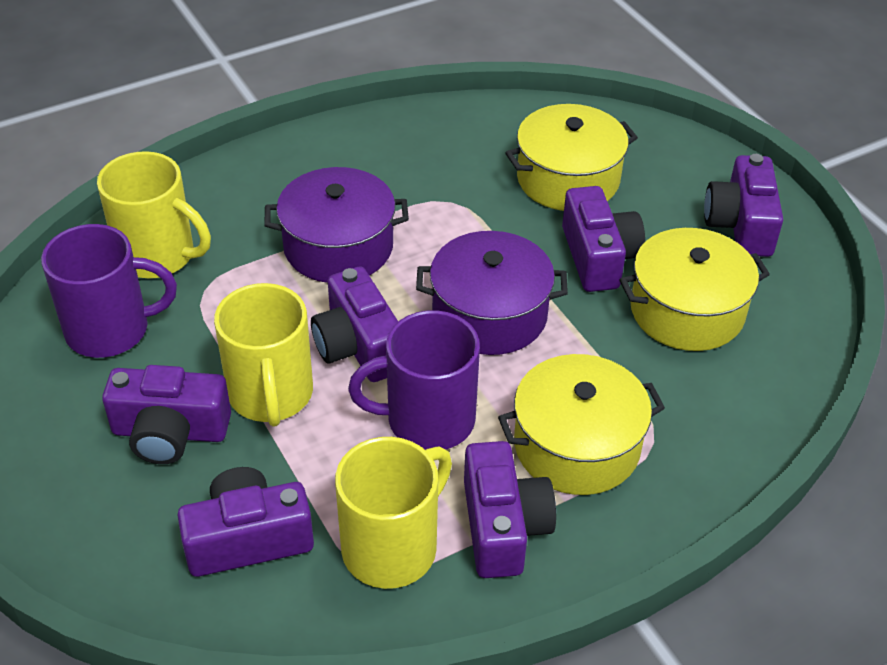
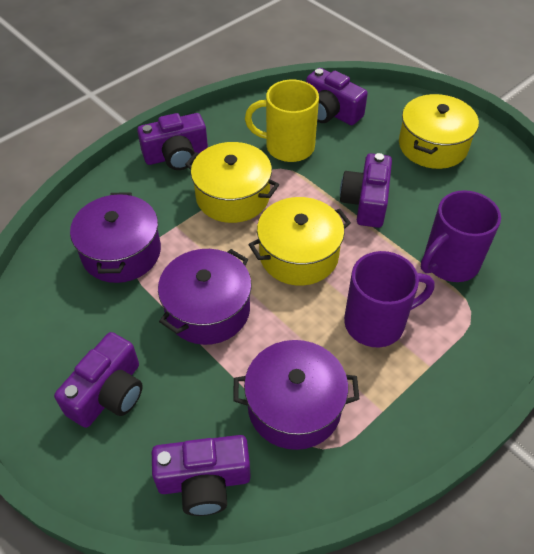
purple camera: 6 -> 5
purple pot: 2 -> 3
yellow mug: 3 -> 1

